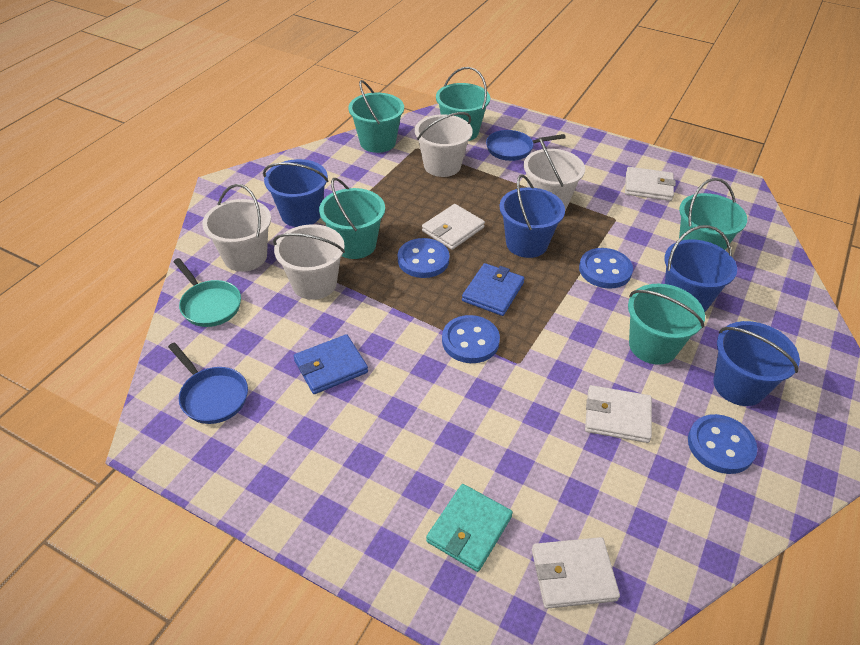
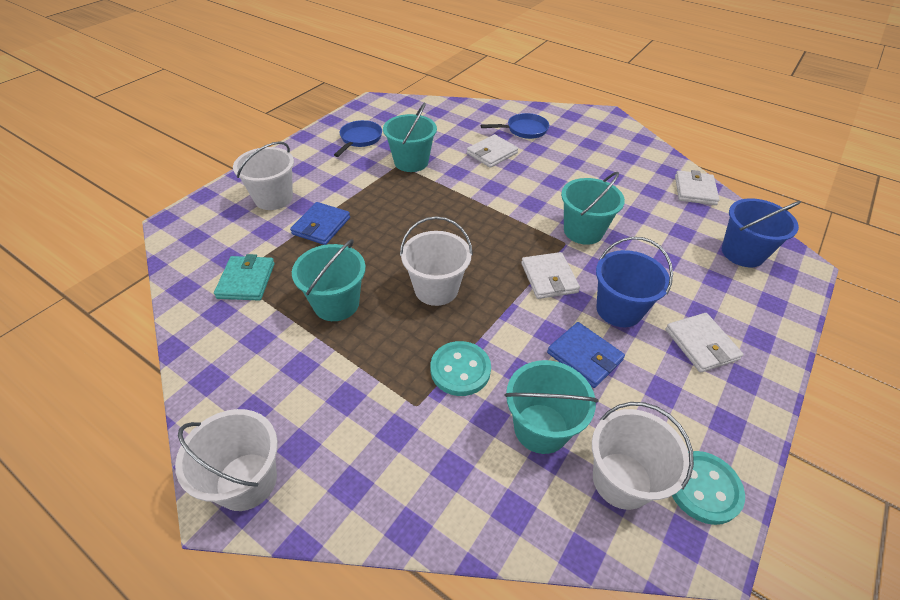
blue bucket: 4 -> 2
blue button: 4 -> 0
turquoise bucket: 5 -> 4
turquoise button: 0 -> 2
turquoise pan: 1 -> 0

